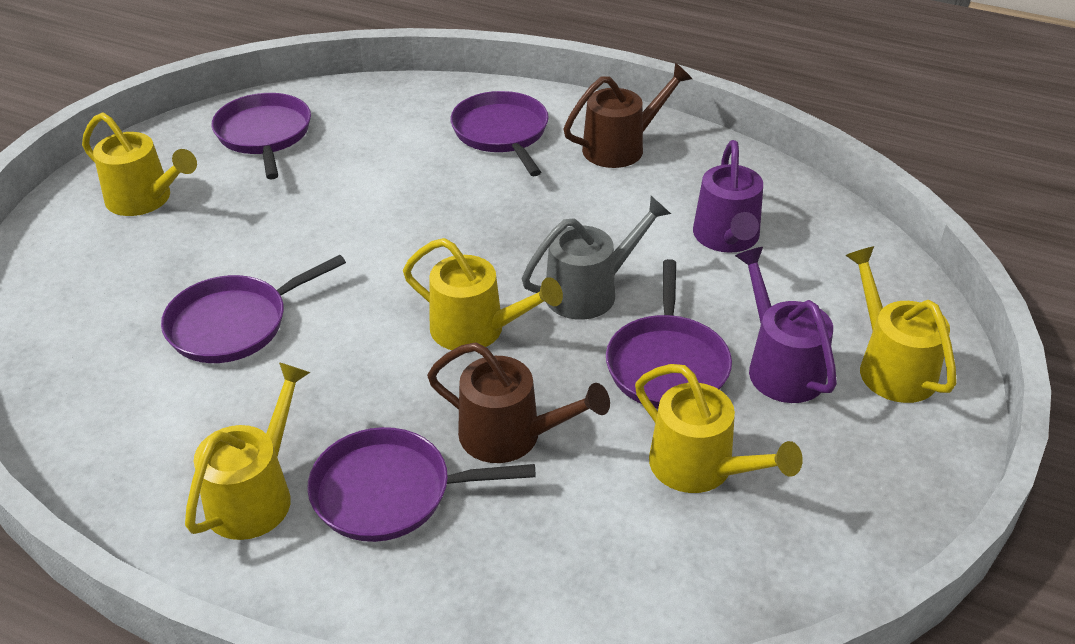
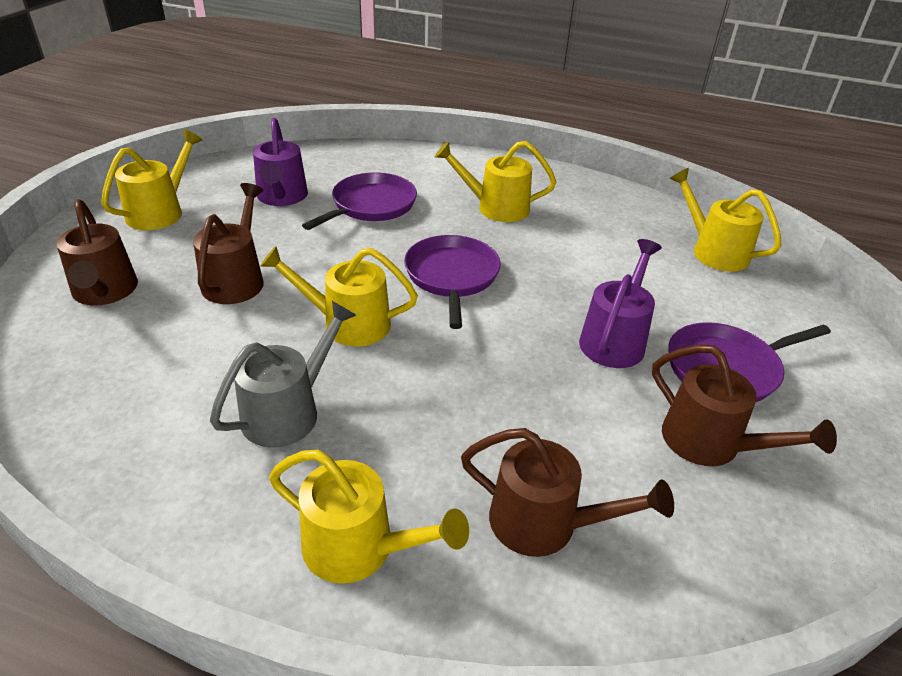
brown watering can: 2 -> 4
purple pan: 5 -> 3

